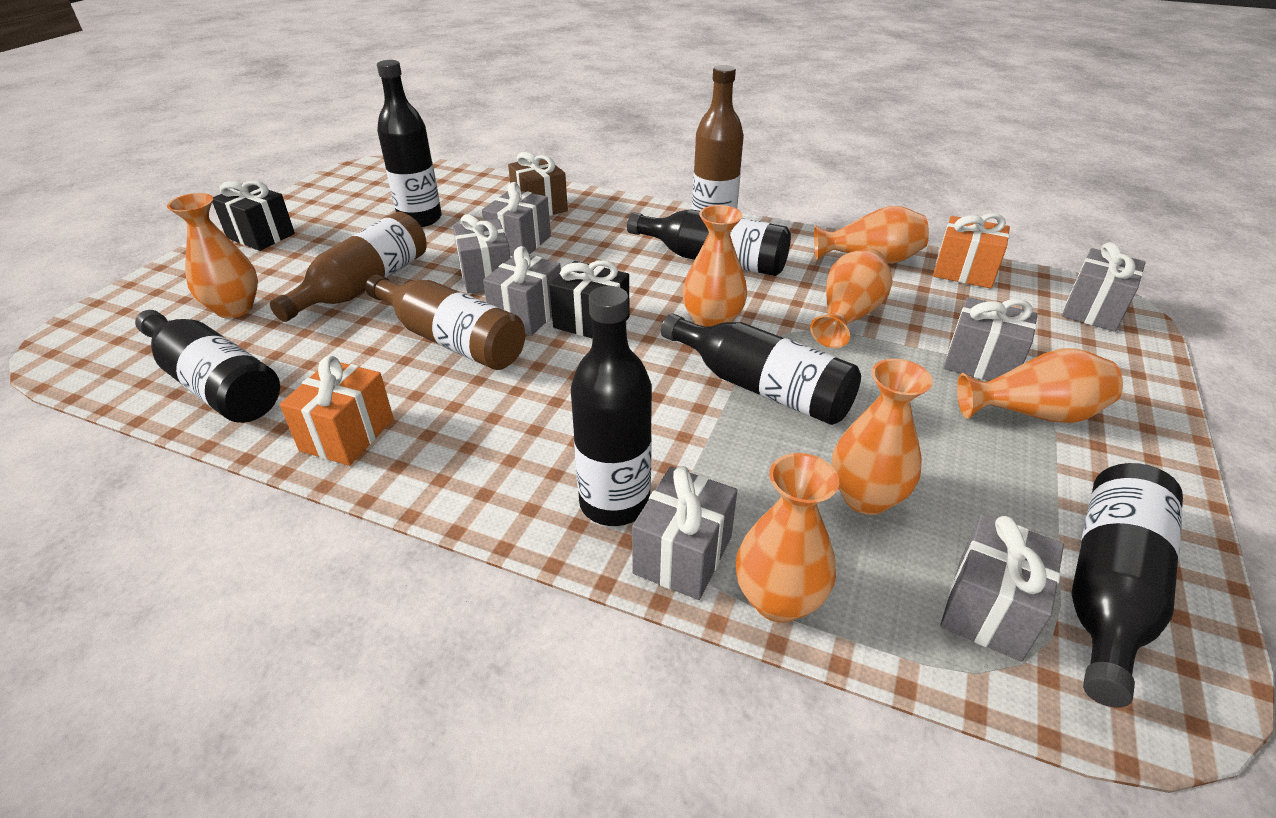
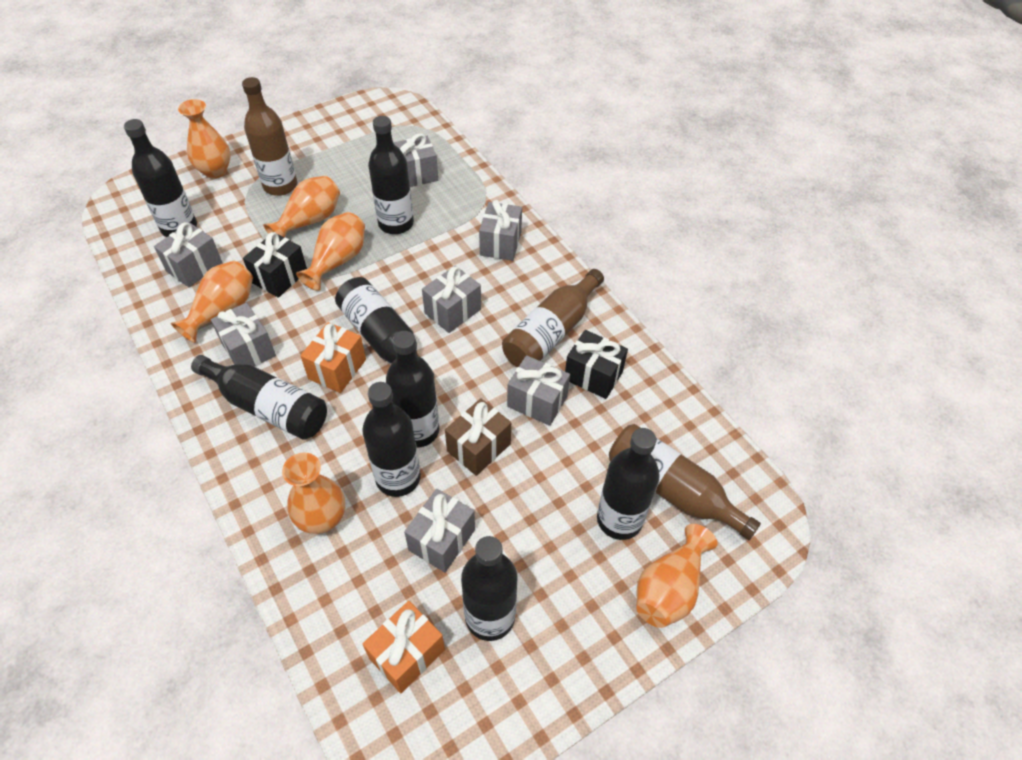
black bottle: 6 -> 8
orange vase: 7 -> 6

